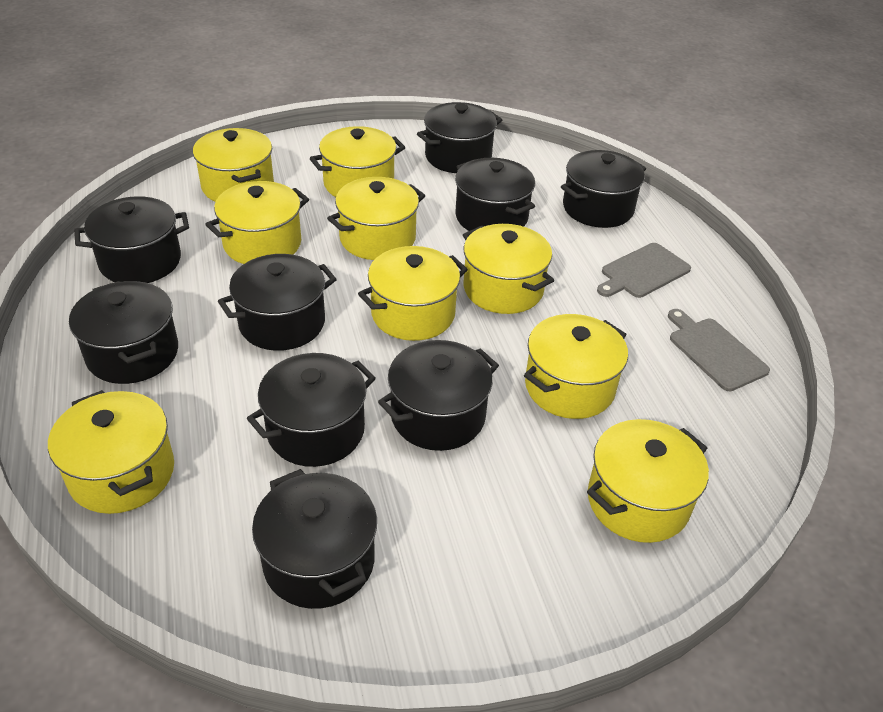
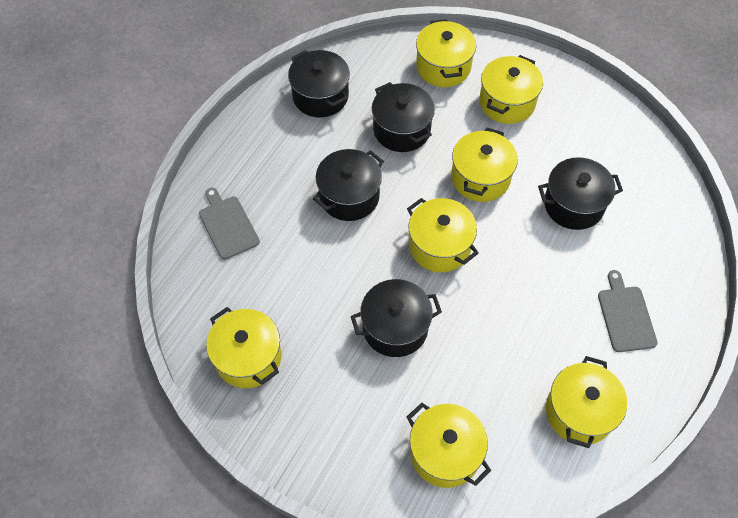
black pot: 9 -> 5
yellow pot: 9 -> 7

